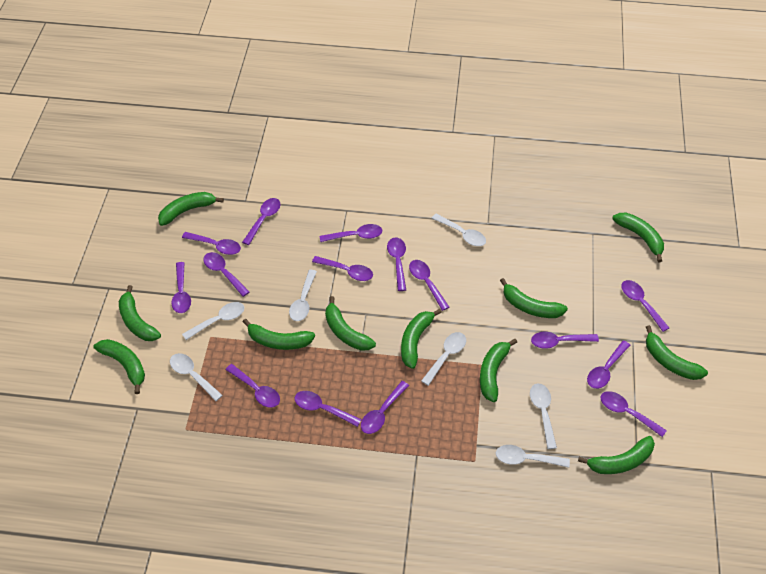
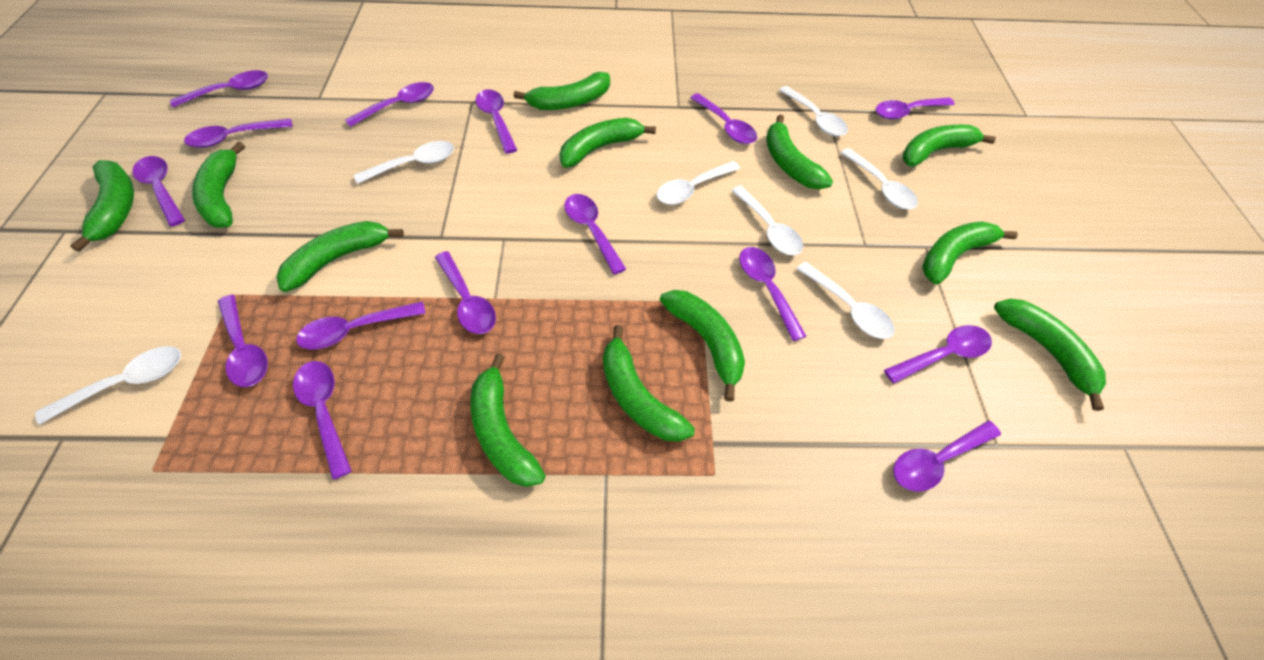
green banana: 11 -> 12

